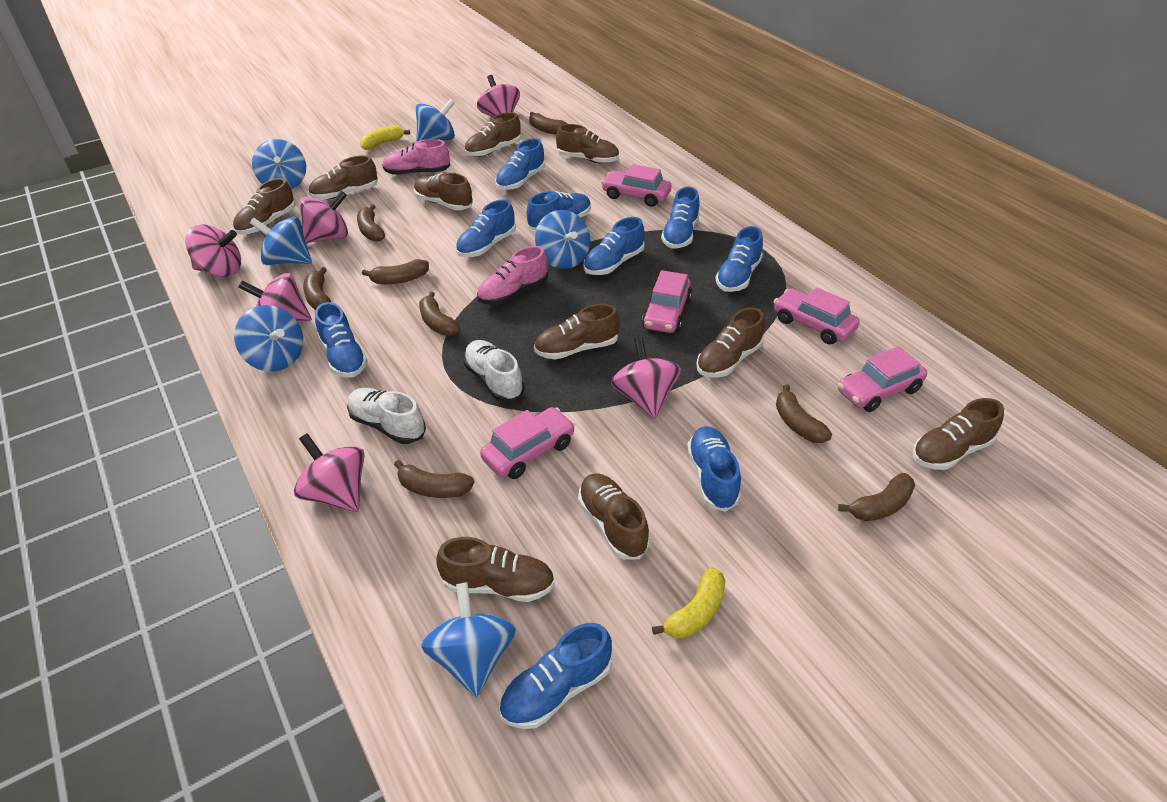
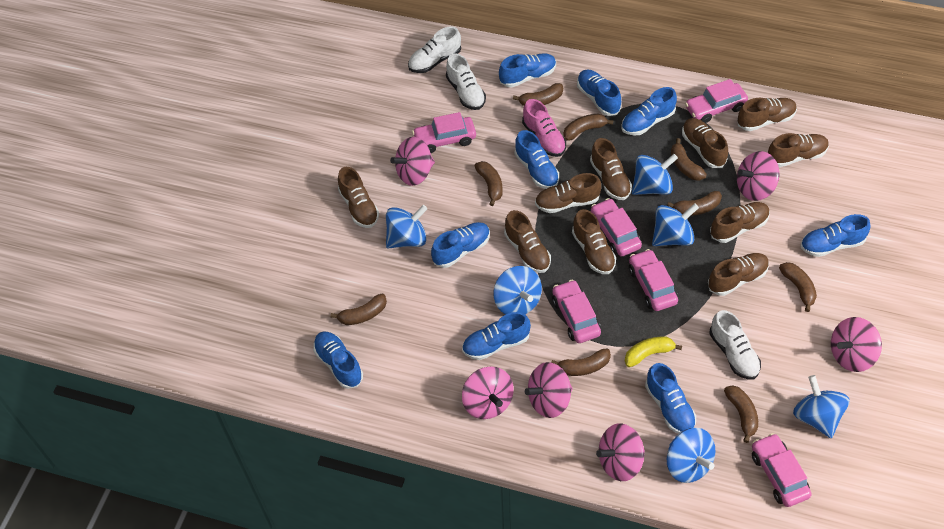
brown banana: 8 -> 9
pink car: 5 -> 6
pink shoe: 2 -> 1
white shoe: 2 -> 3
yellow banana: 2 -> 1

